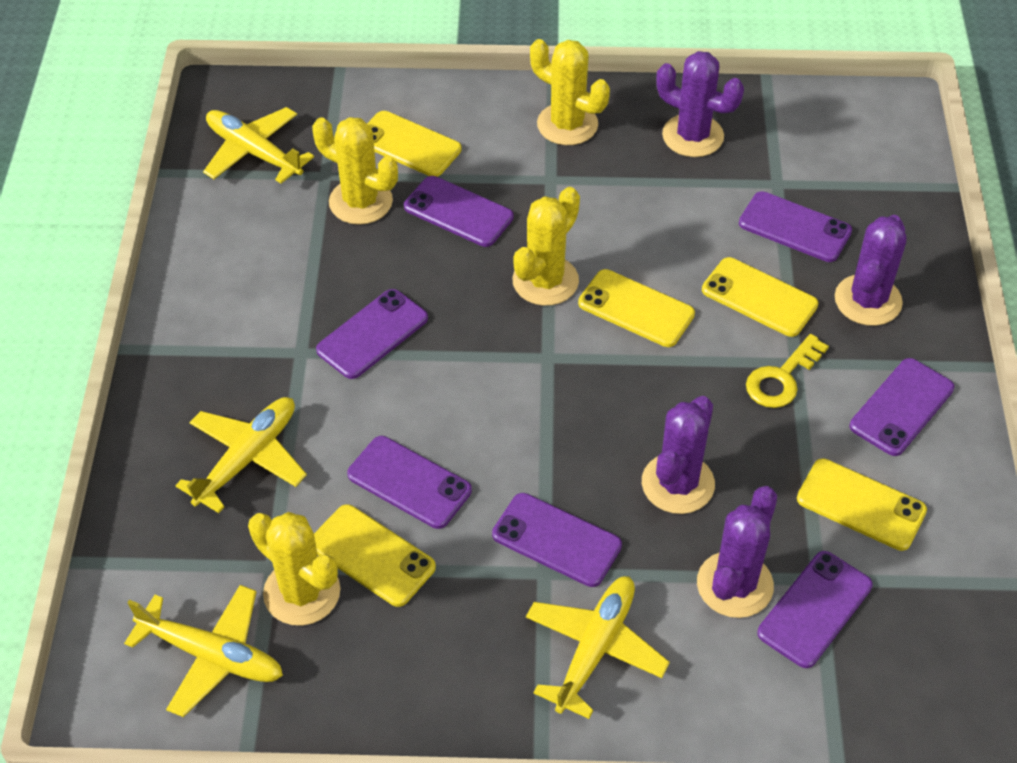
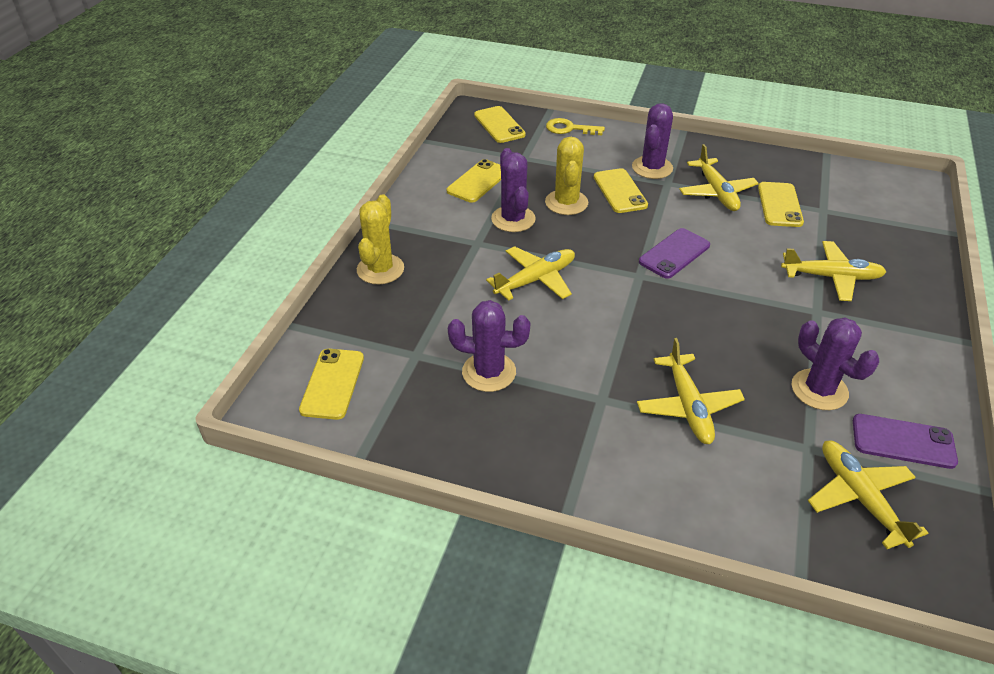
purple phone: 7 -> 2
yellow cactus: 4 -> 2
yellow plane: 4 -> 5

